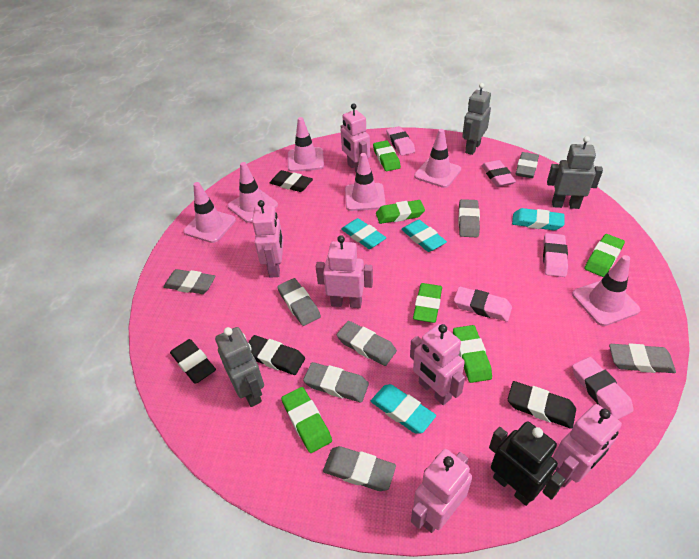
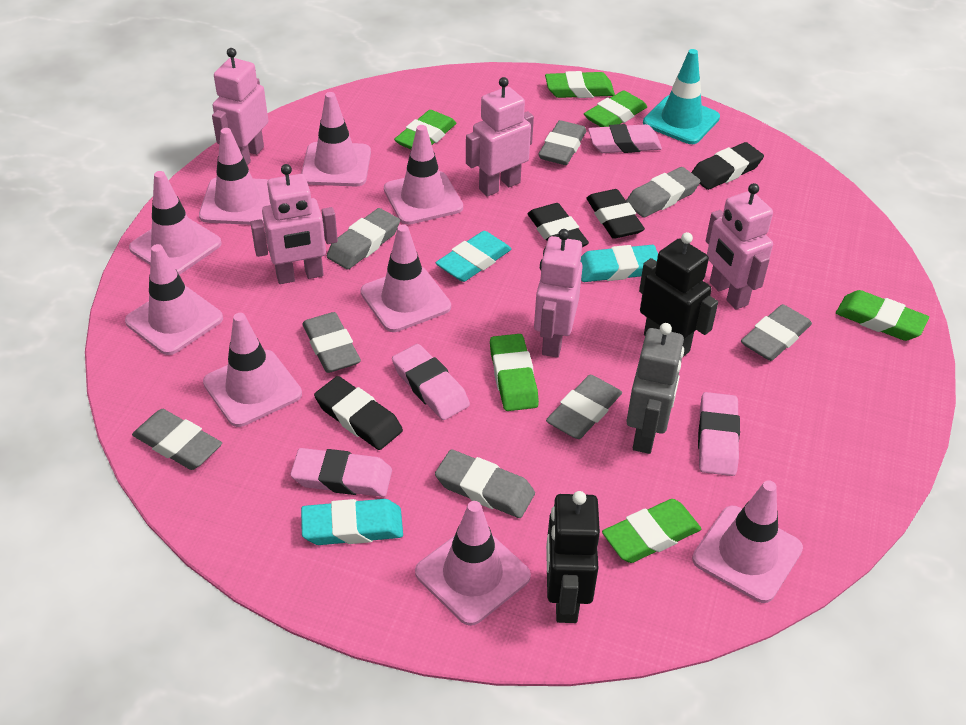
black robot: 1 -> 2
grey robot: 3 -> 1
pink eraser: 5 -> 4
pink robot: 6 -> 5
pink traffic cone: 6 -> 9
turquoise eraser: 4 -> 3
turquoise traffic cone: 0 -> 1

